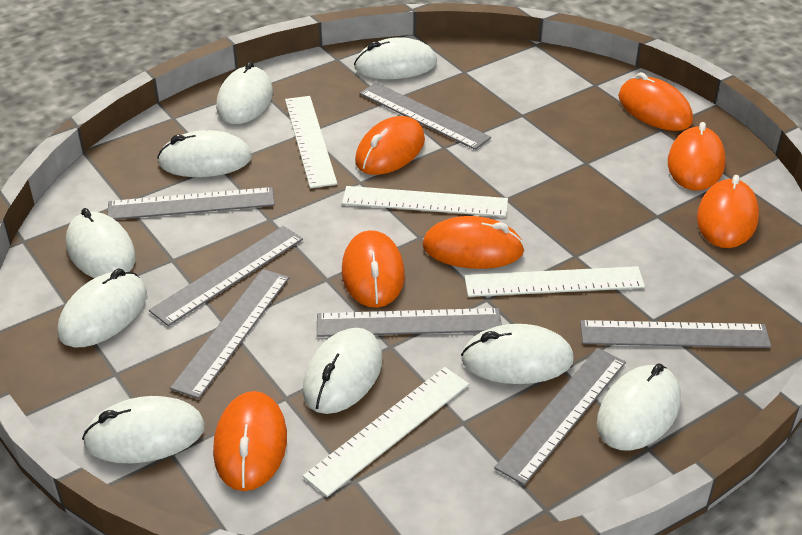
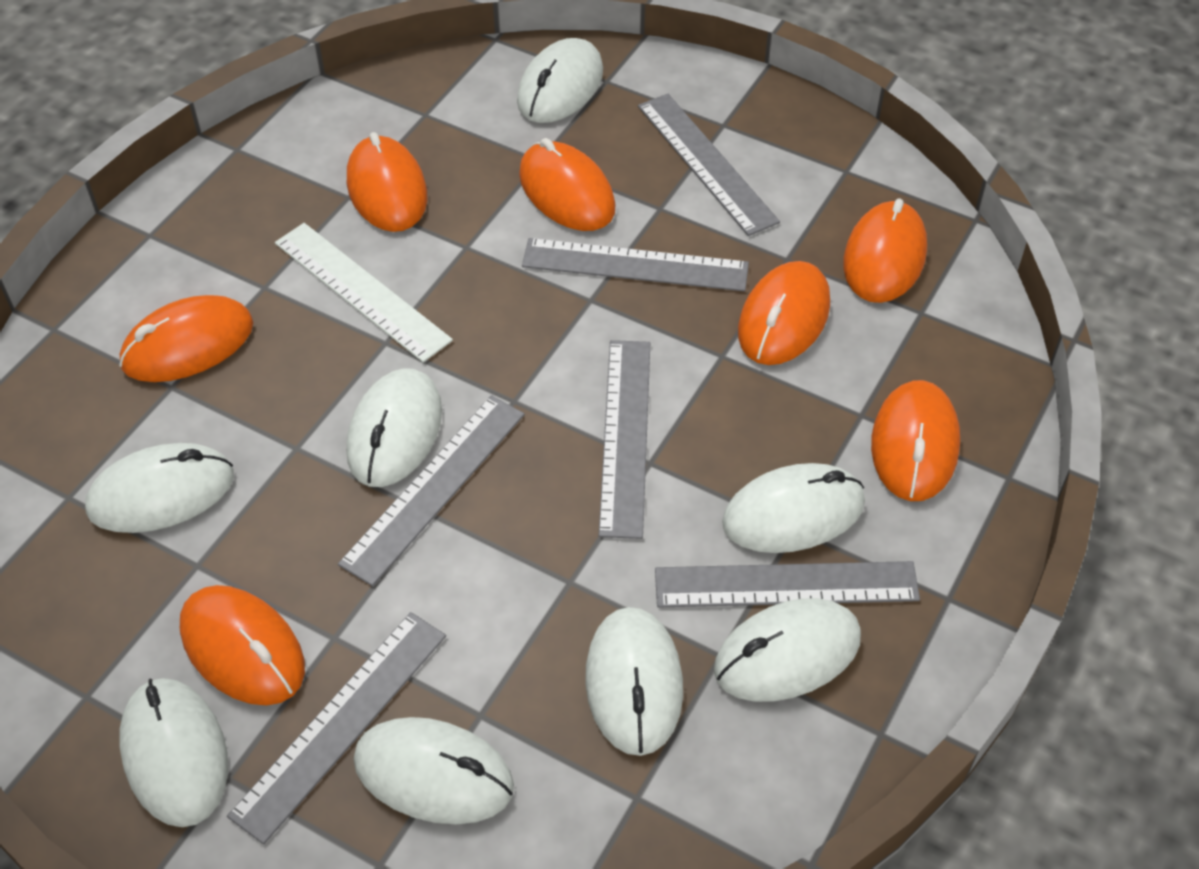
grey ruler: 7 -> 6
white mouse: 9 -> 8
white ruler: 4 -> 1

